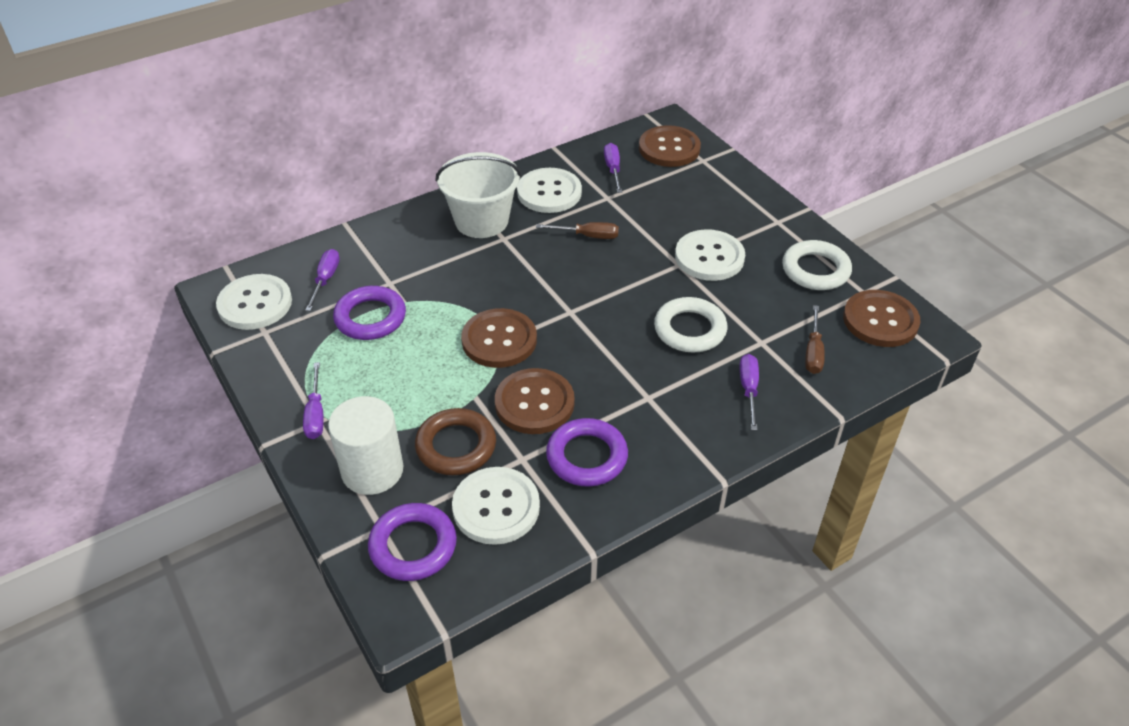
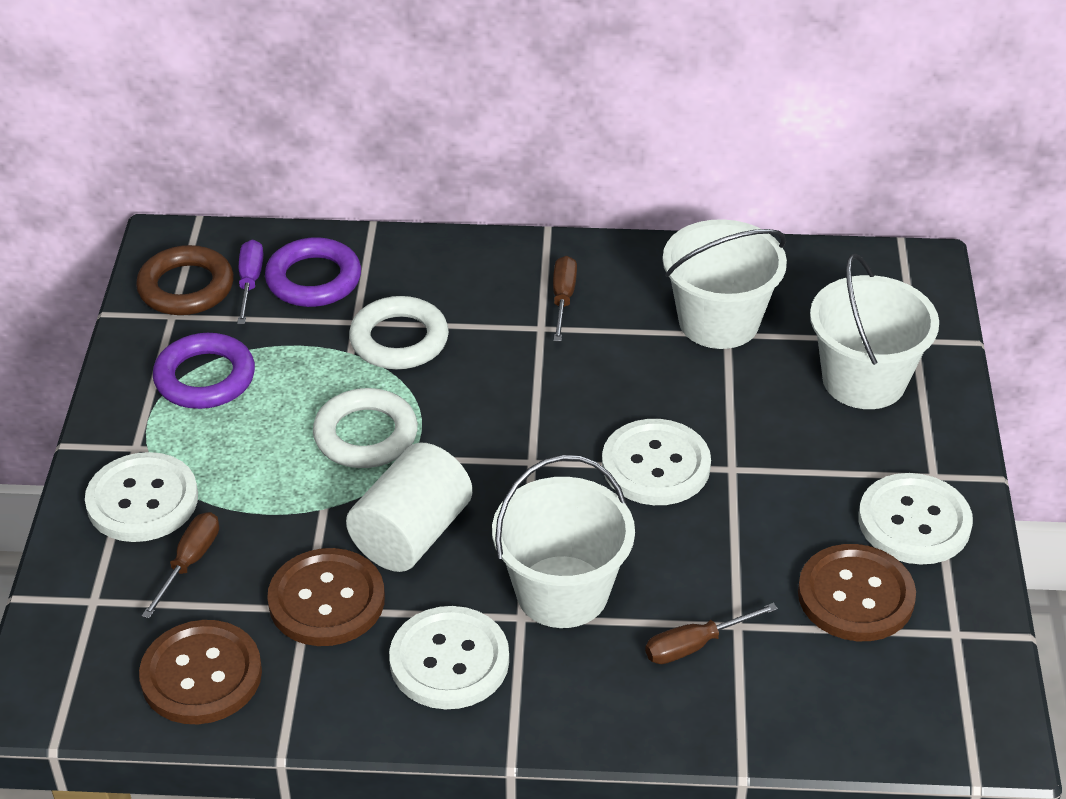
brown button: 4 -> 3
brown screwdriver: 2 -> 3
purple ring: 3 -> 2
purple screwdriver: 4 -> 1
white bucket: 1 -> 3

